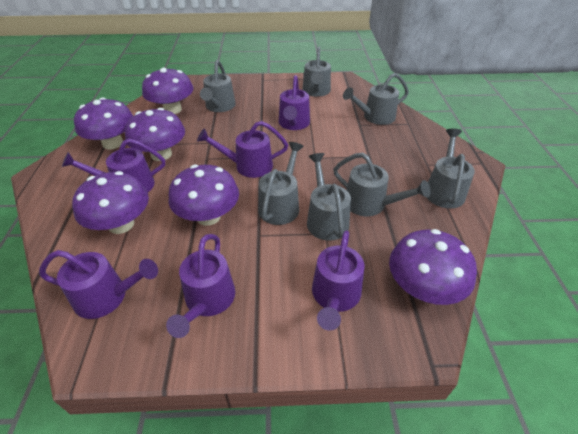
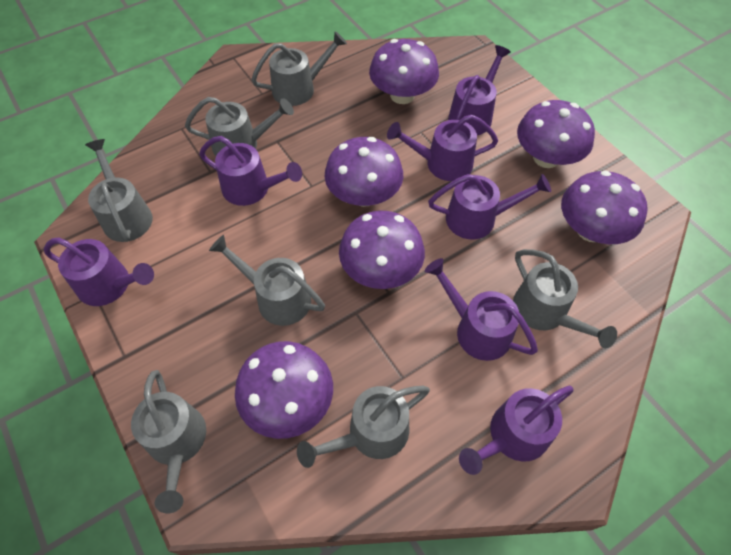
purple watering can: 6 -> 7

